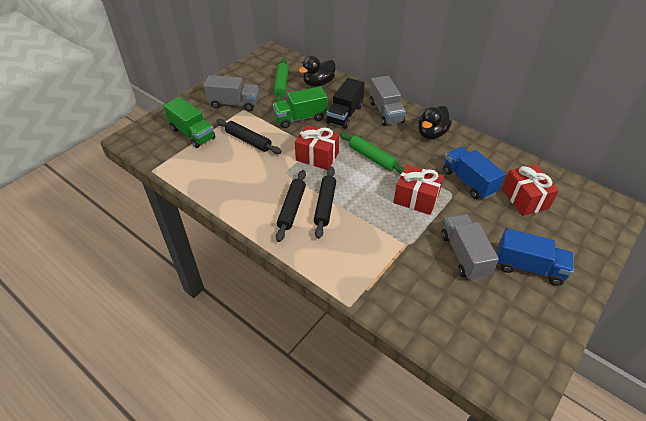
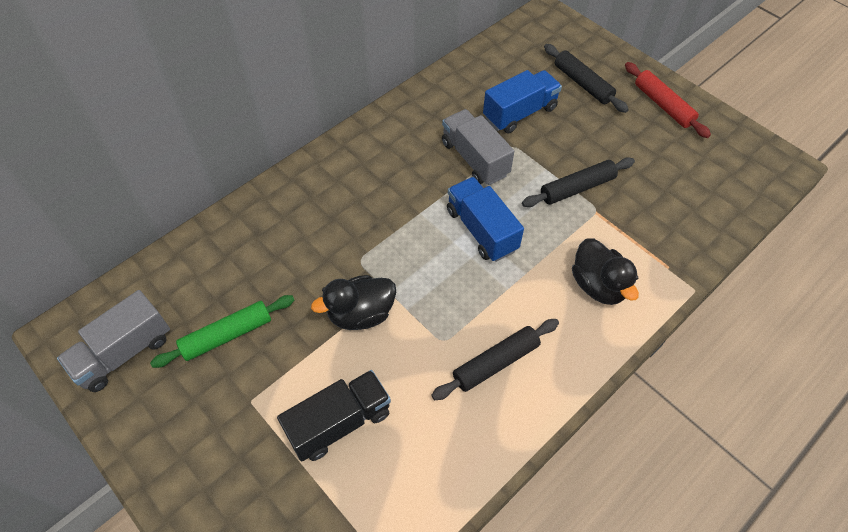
green rolling pin: 2 -> 1
green truck: 2 -> 0
grey truck: 3 -> 2
red gift: 3 -> 0
red rolling pin: 0 -> 1

